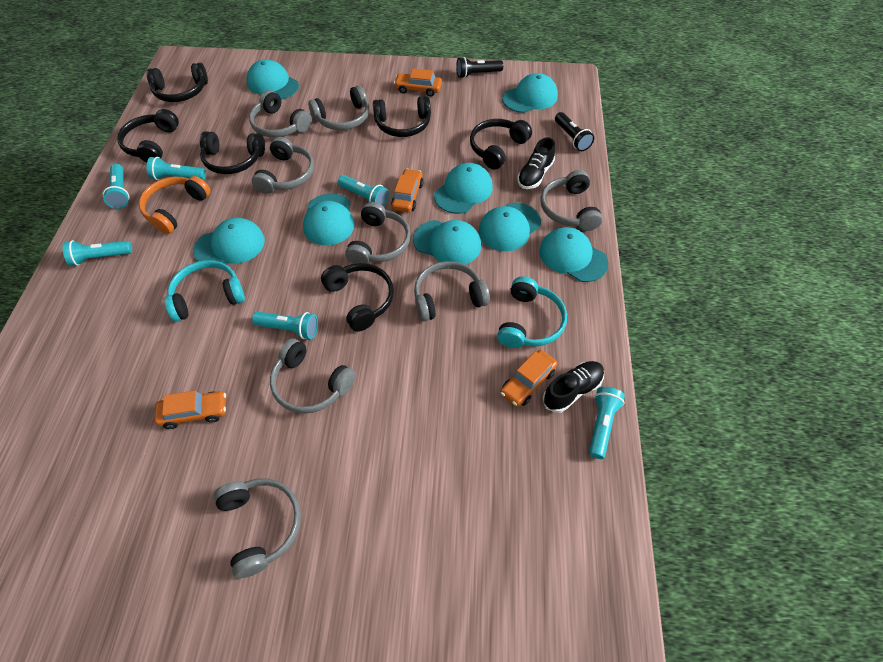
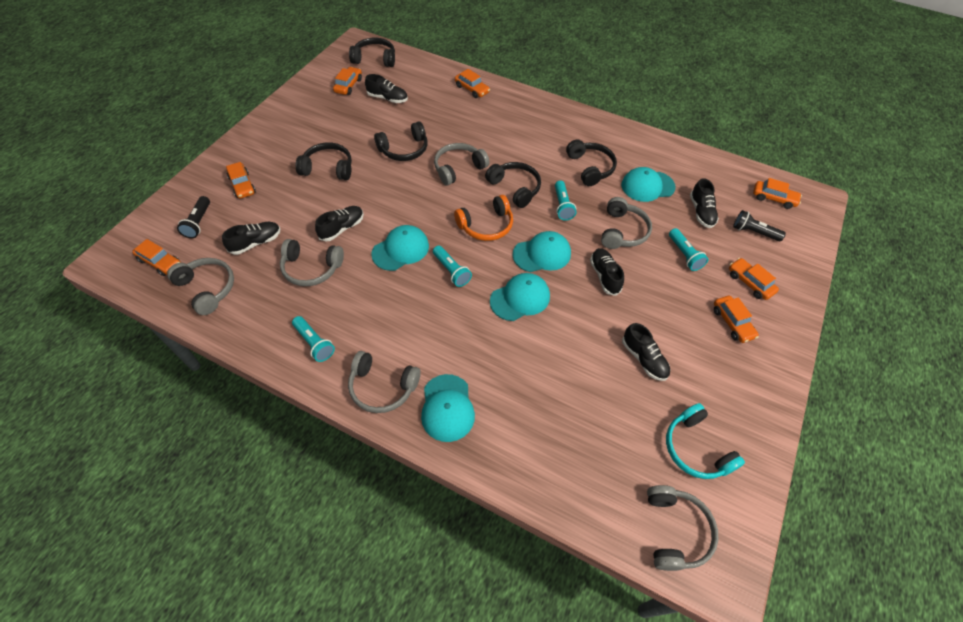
black headphones: 6 -> 5
black shoe: 2 -> 6
grey headphones: 8 -> 6
orange car: 4 -> 7
turquoise cap: 8 -> 5
turquoise flashlight: 6 -> 4
turquoise headphones: 2 -> 1

